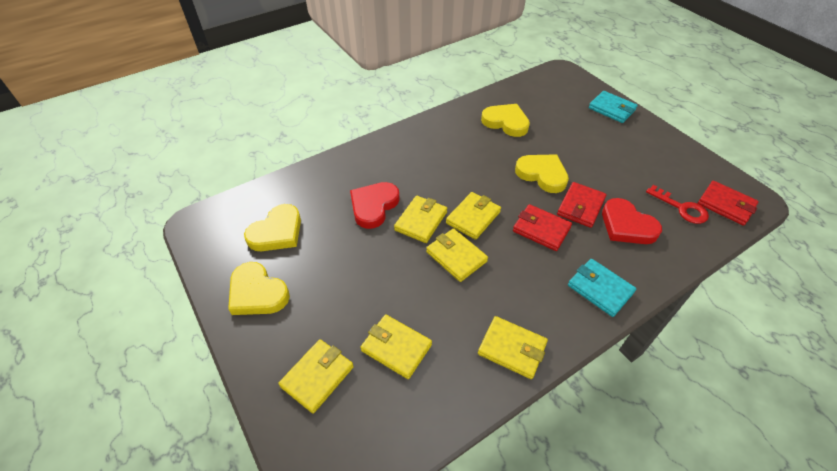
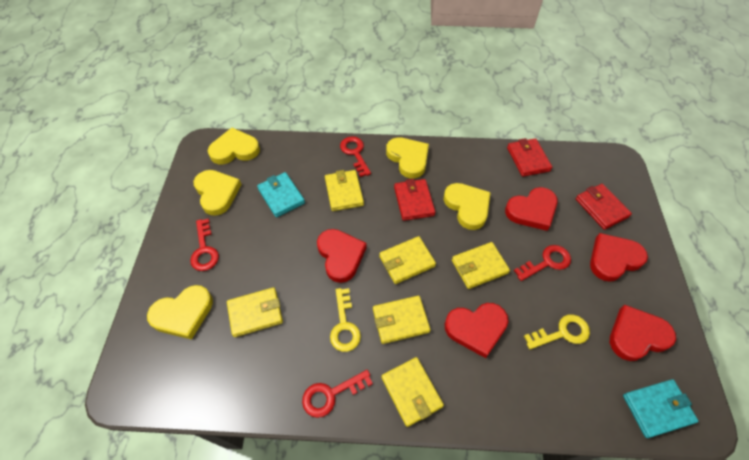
red heart: 2 -> 5
red key: 1 -> 4
yellow heart: 4 -> 5
yellow key: 0 -> 2

